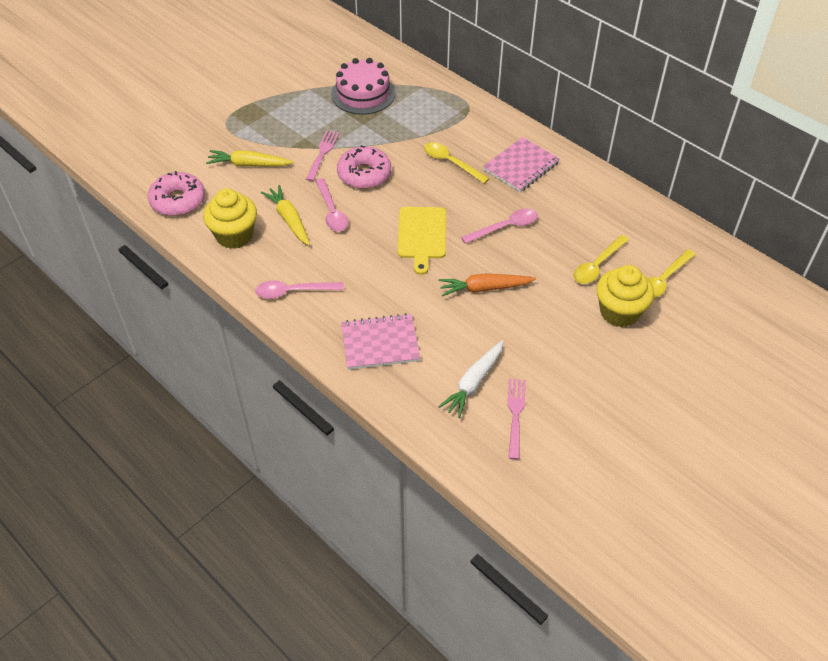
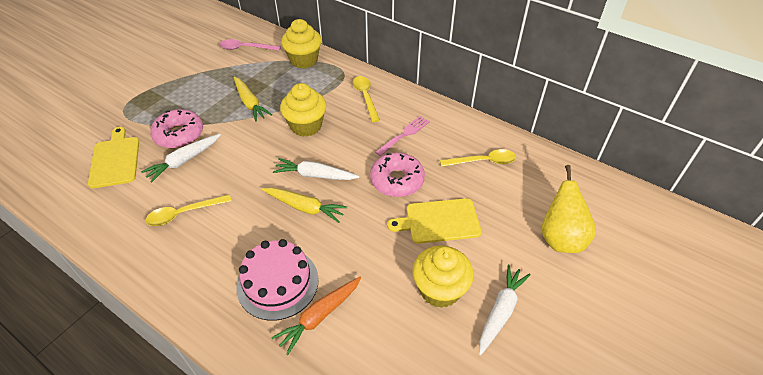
pink fork: 2 -> 1
pink notebook: 2 -> 0
pink spoon: 3 -> 1
white carrot: 1 -> 3
yellow cupcake: 2 -> 3
yellow cutting board: 1 -> 2
yellow pear: 0 -> 1

